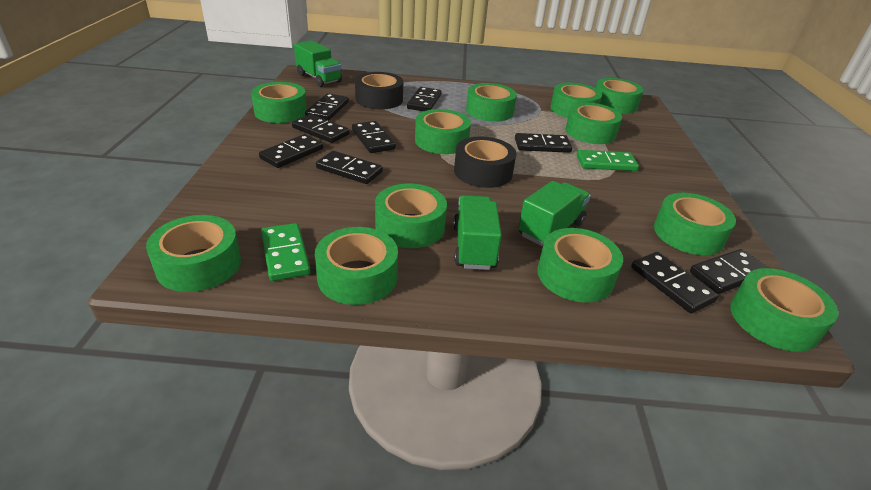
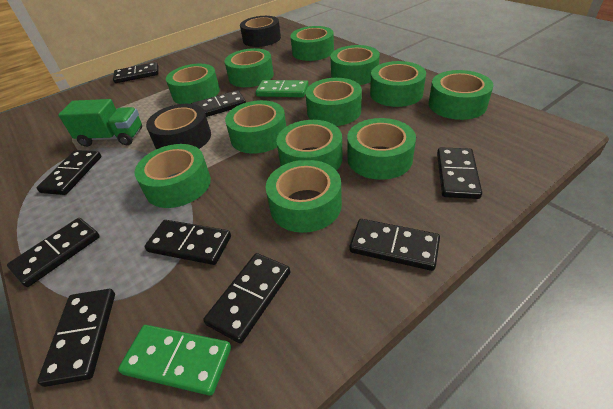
green truck: 3 -> 1

